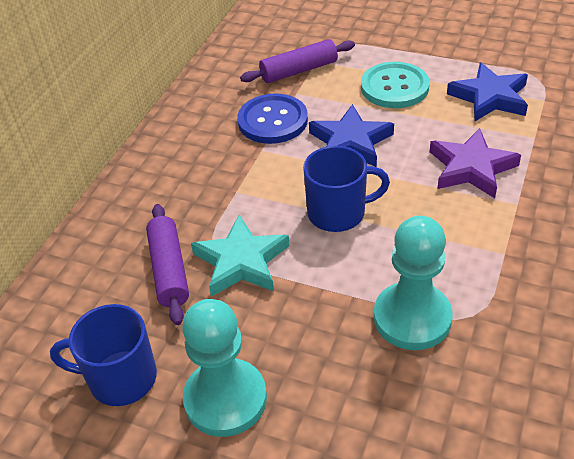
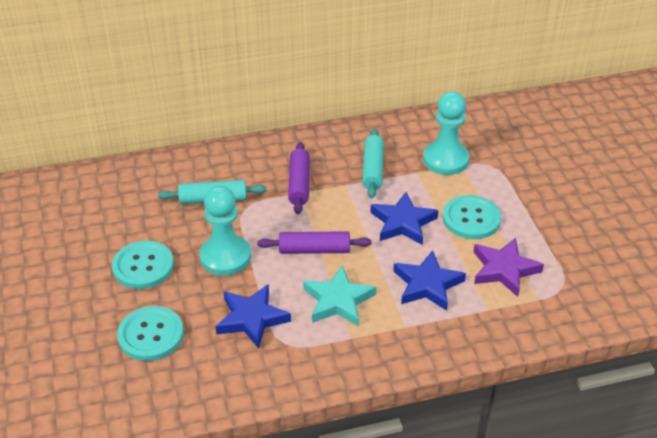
blue button: 1 -> 0
blue mug: 2 -> 0
blue star: 2 -> 3
turquoise button: 1 -> 3
turquoise rolling pin: 0 -> 2

